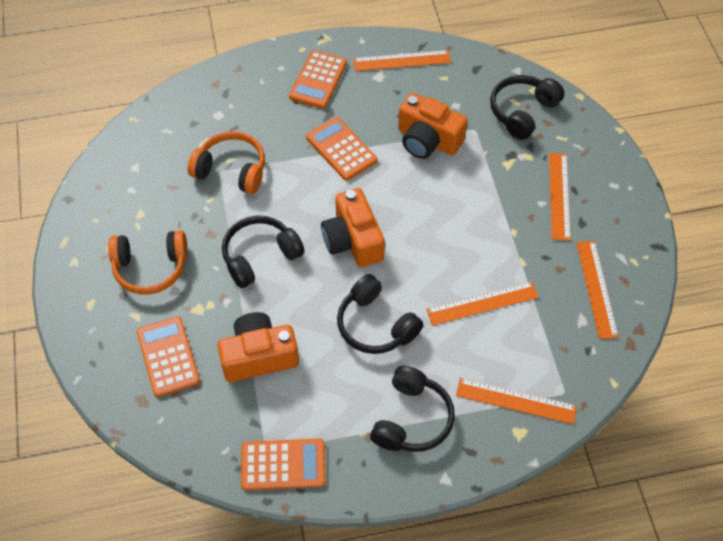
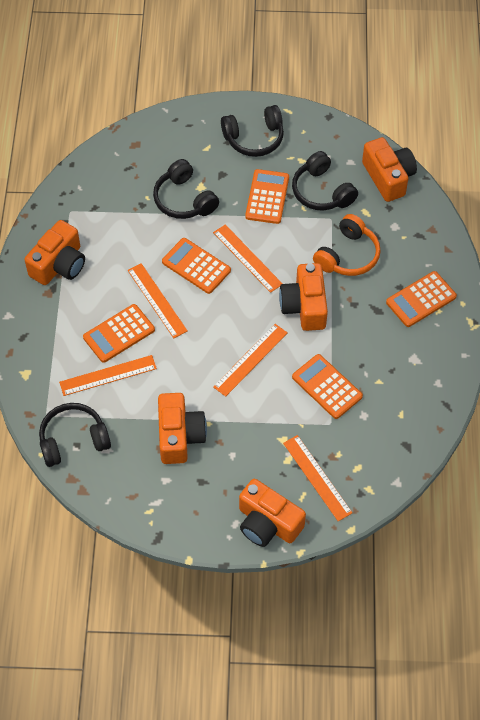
orange calculator: 4 -> 5
orange camera: 3 -> 5
orange headphones: 2 -> 1

